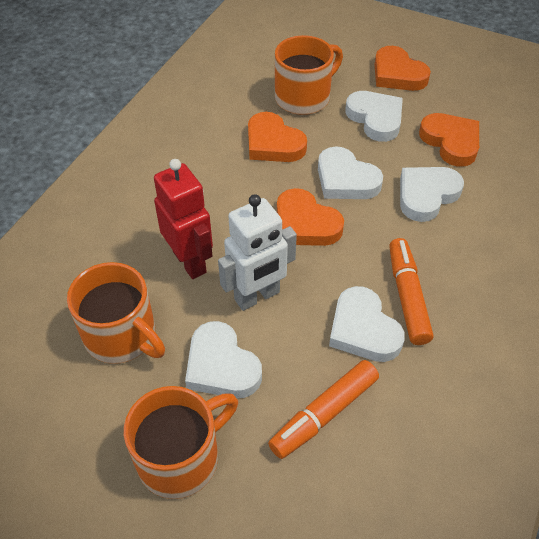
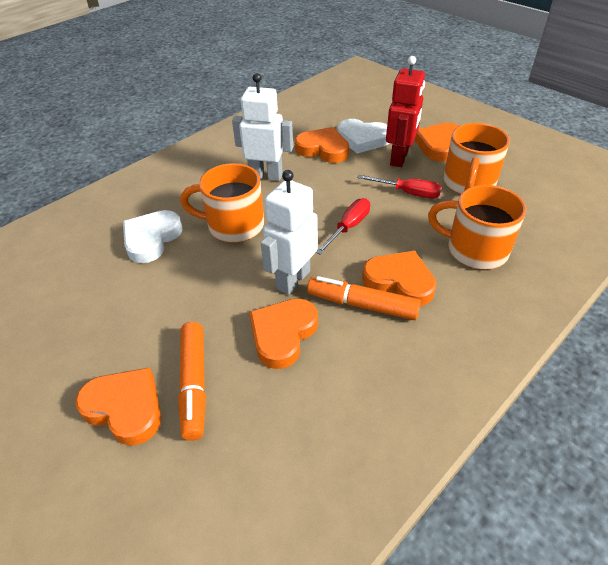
orange heart: 4 -> 5
red screwdriver: 0 -> 2
white heart: 5 -> 2
white robot: 1 -> 2

